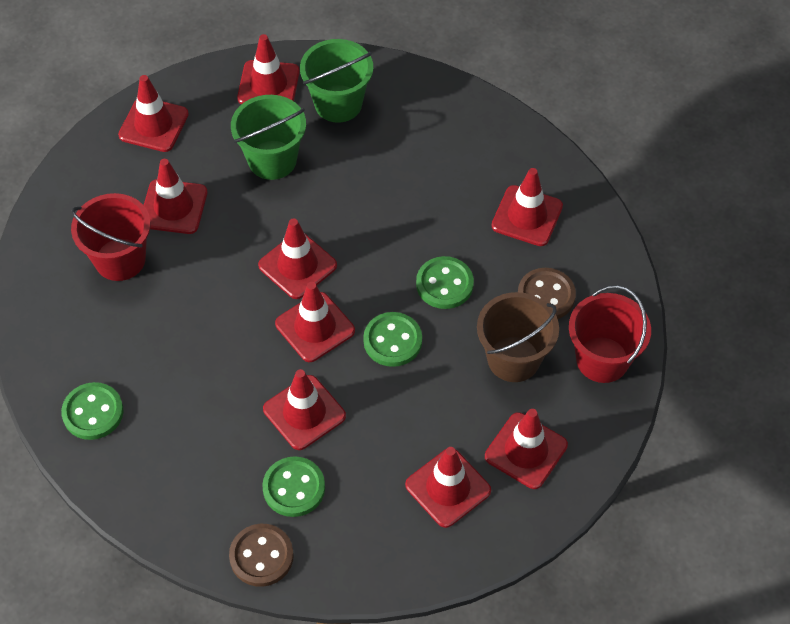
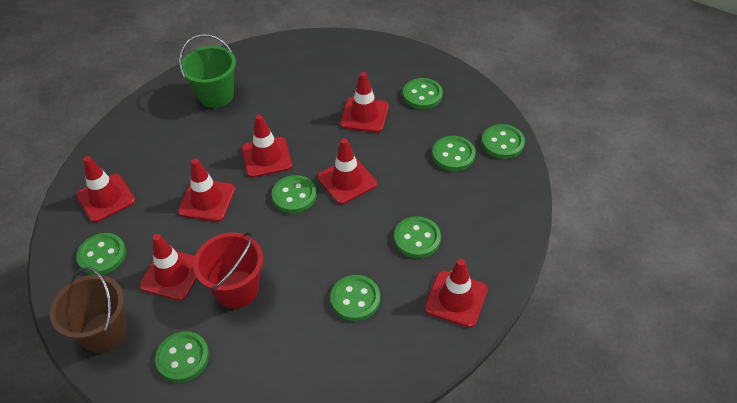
brown button: 2 -> 0
green bucket: 2 -> 1
green button: 4 -> 8
red bucket: 2 -> 1
red traffic cone: 9 -> 7

